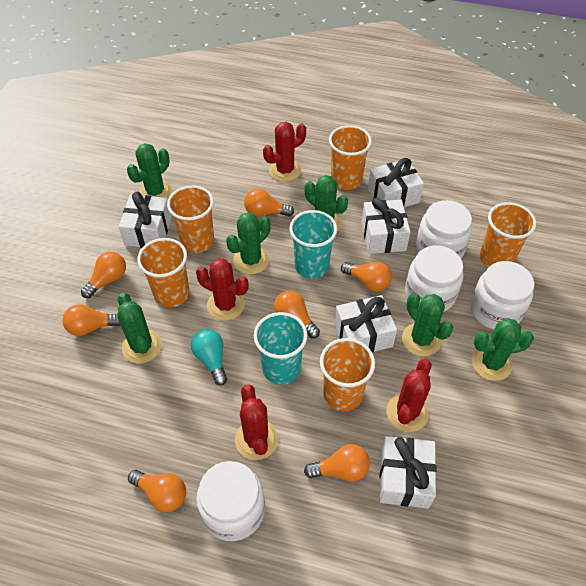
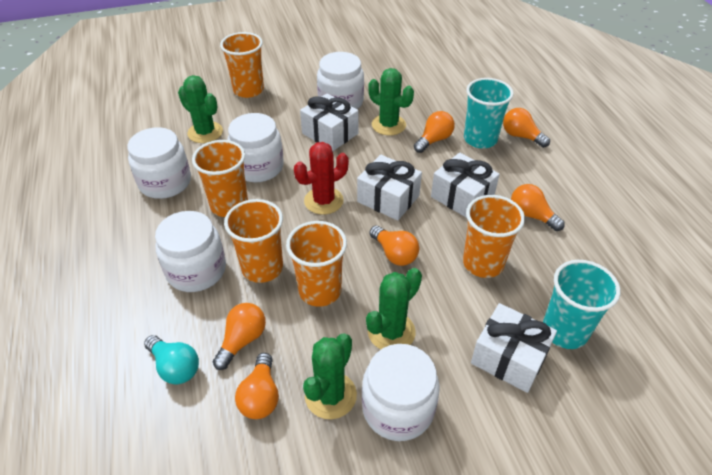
green cactus: 6 -> 4
orange light bulb: 7 -> 6
red cactus: 4 -> 1
white gift: 5 -> 4
white jar: 4 -> 5

